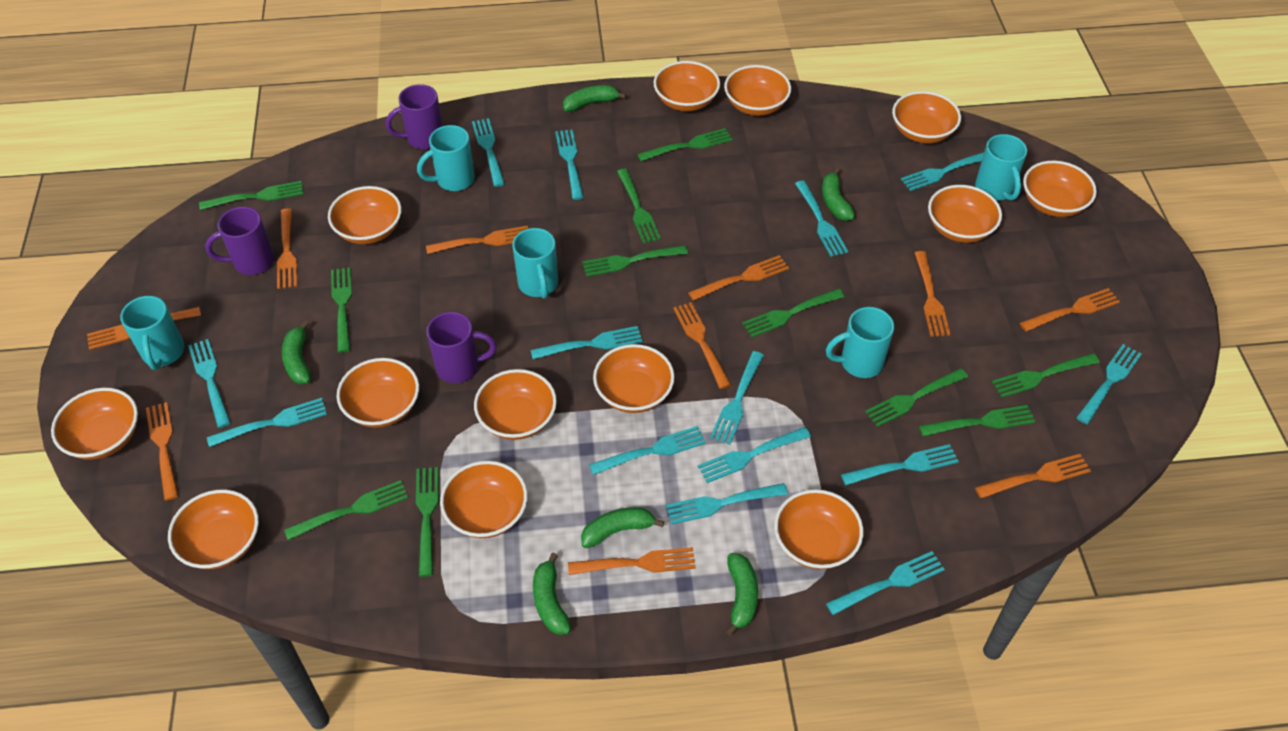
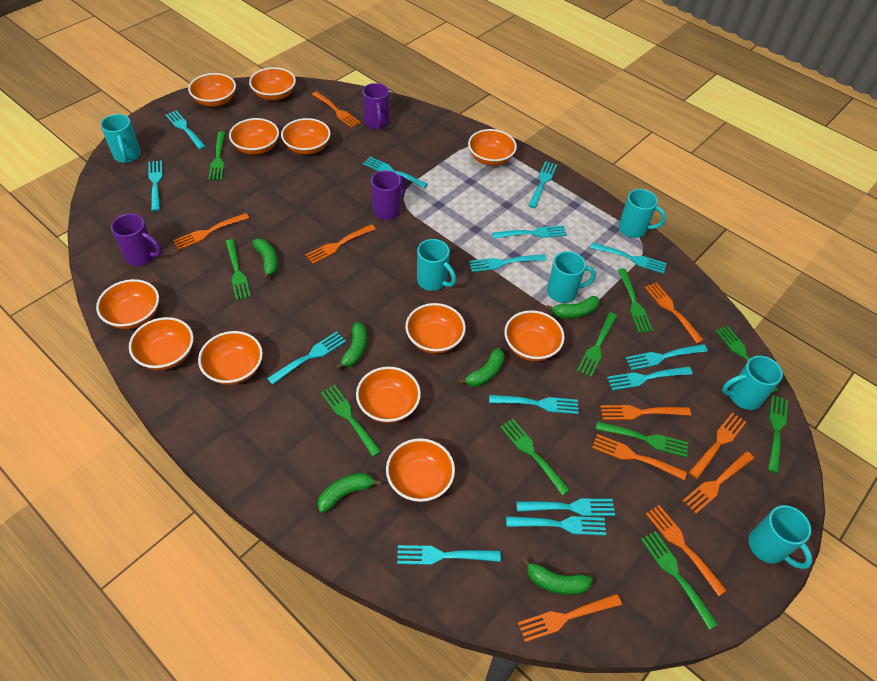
green fork: 11 -> 10
orange bowl: 13 -> 12
turquoise mug: 5 -> 6

